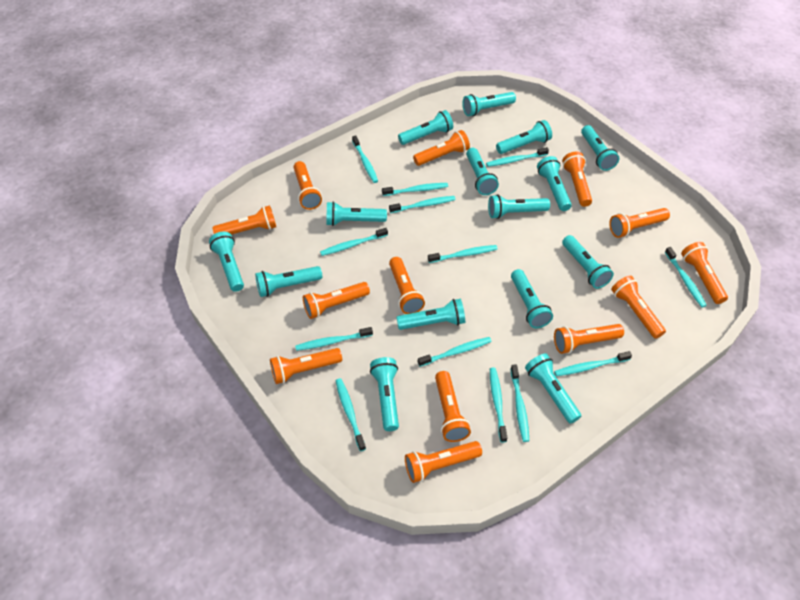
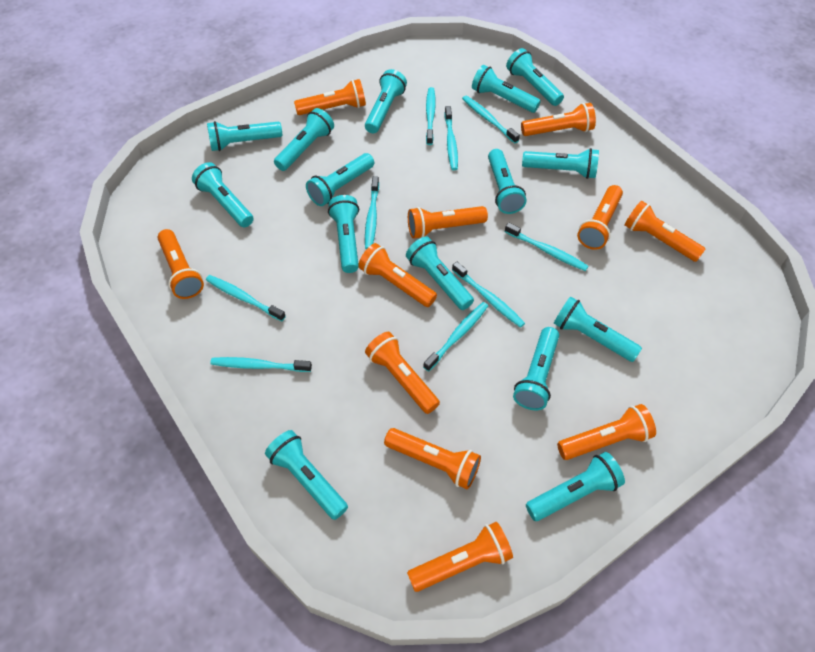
orange flashlight: 13 -> 11
turquoise toothbrush: 13 -> 9

